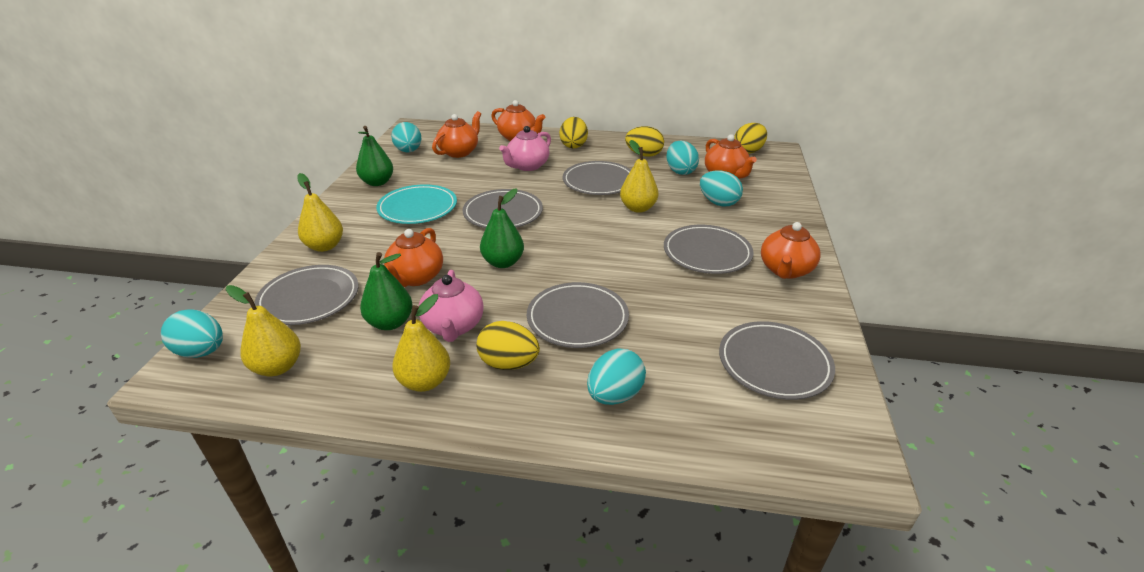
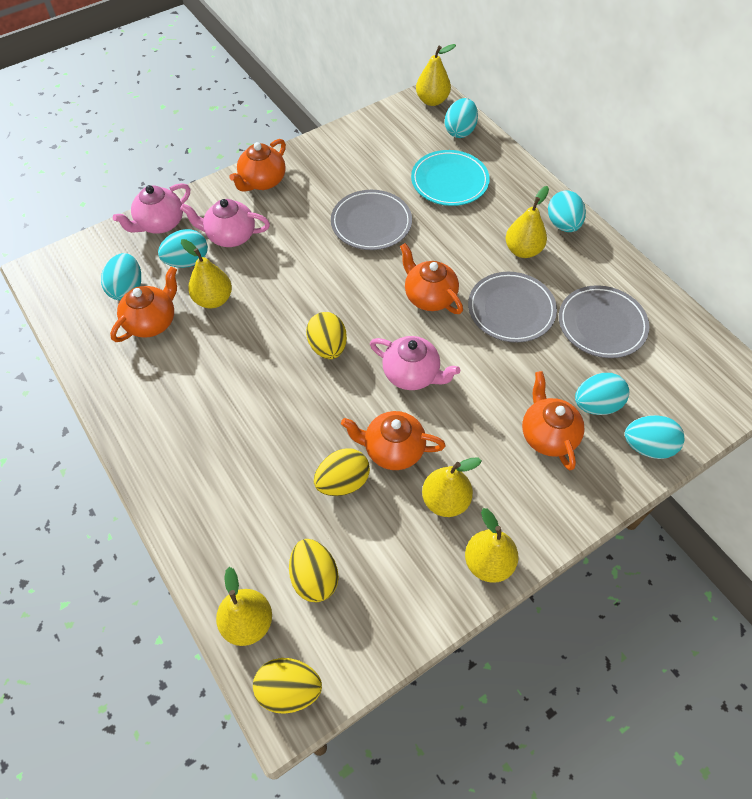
green pear: 3 -> 0
grey plate: 6 -> 3
pink teapot: 2 -> 3
turquoise egg: 5 -> 6
yellow pear: 4 -> 6

